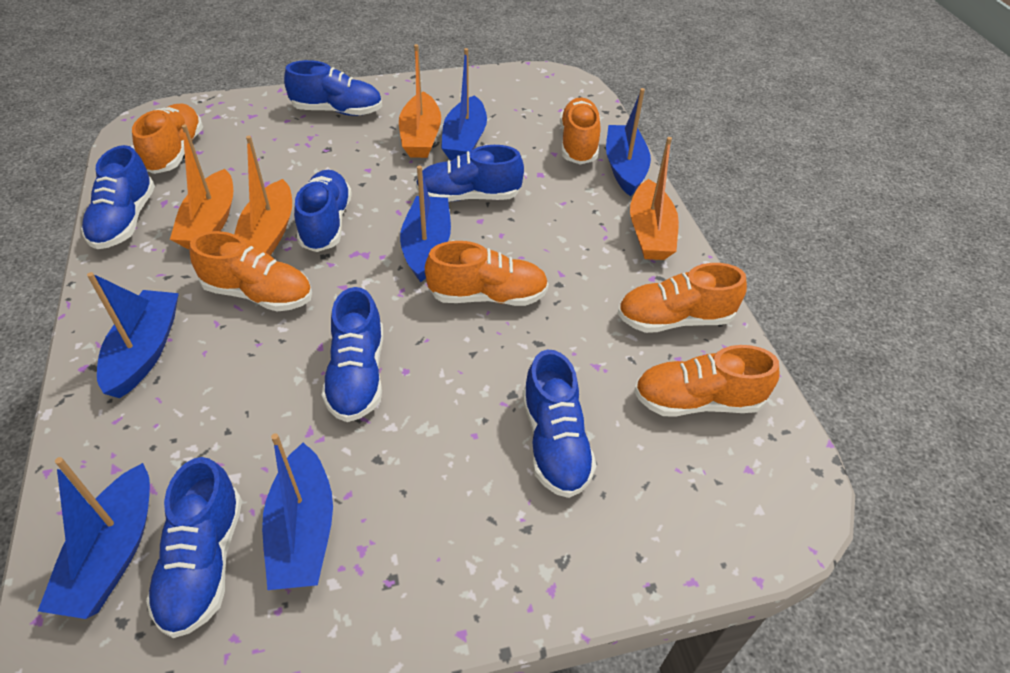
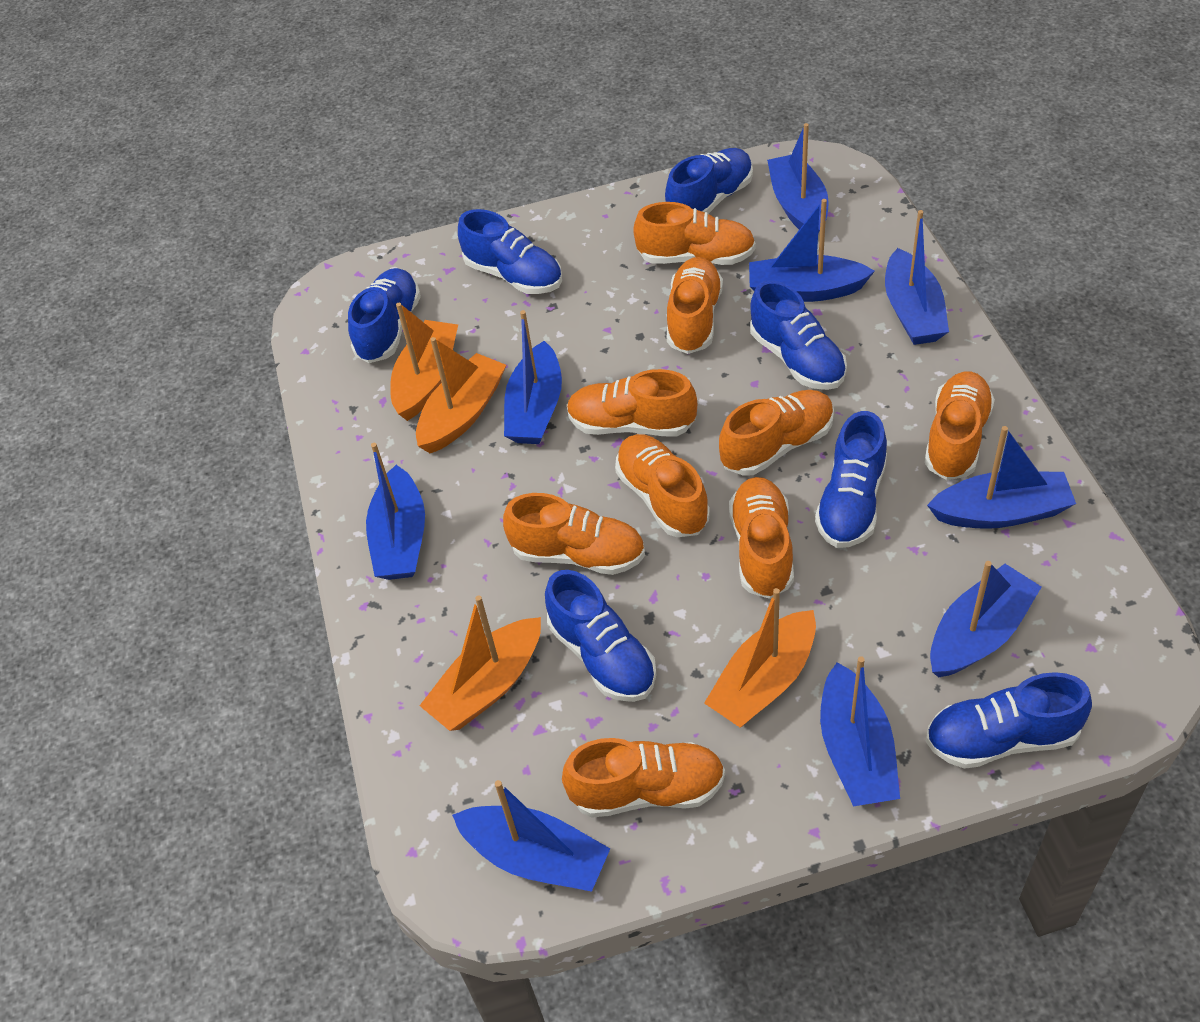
blue boat: 6 -> 9
orange shoe: 6 -> 9

